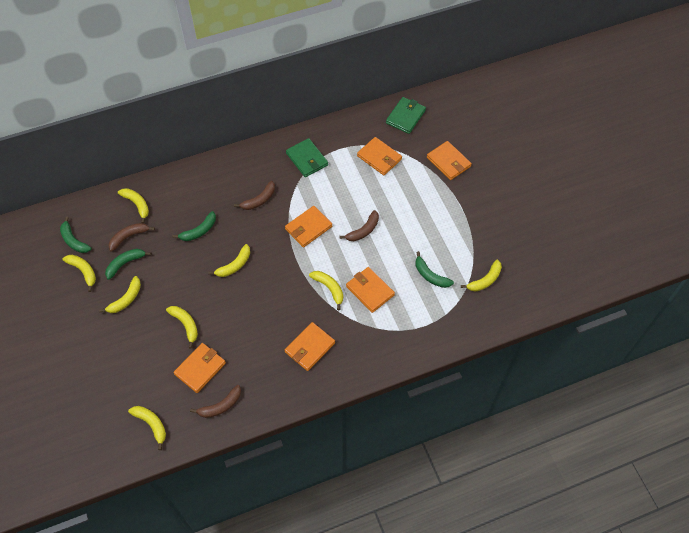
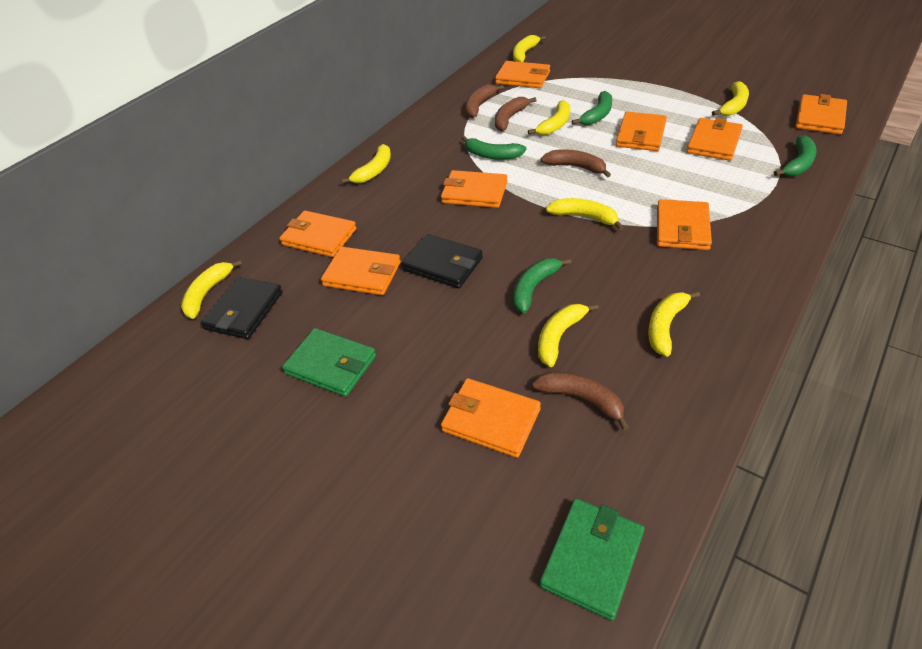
black wallet: 0 -> 2
orange wallet: 6 -> 9

